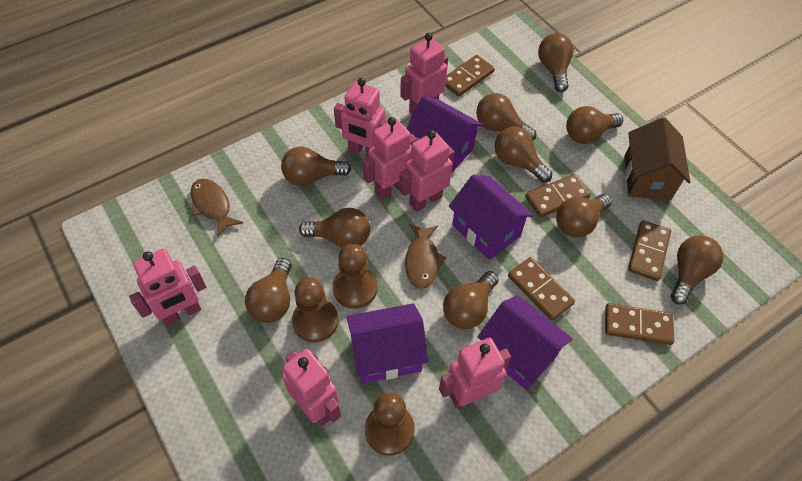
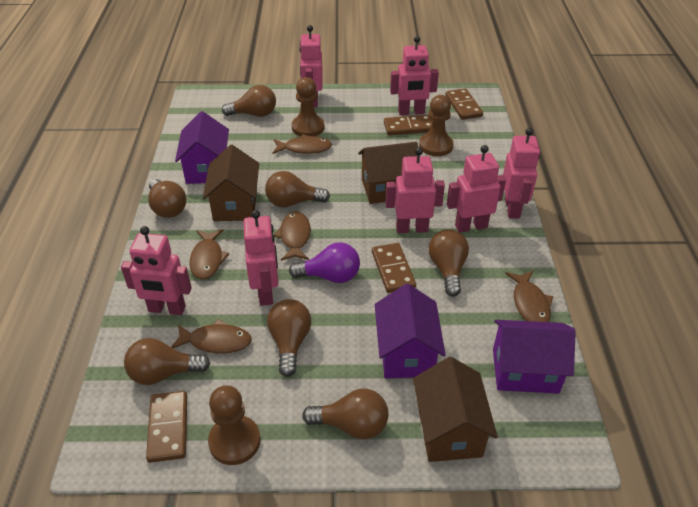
brown domino: 5 -> 4
brown fish: 2 -> 5
brown house: 1 -> 3
brown light bulb: 10 -> 7
purple house: 4 -> 3
purple light bulb: 0 -> 1

